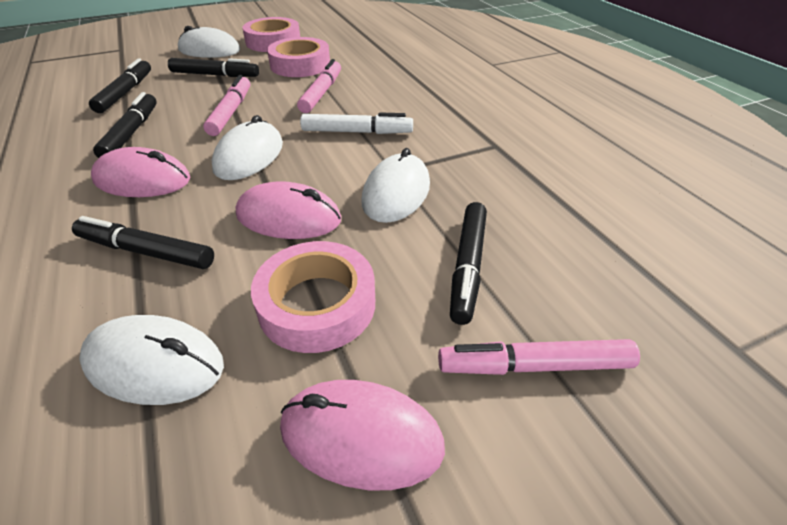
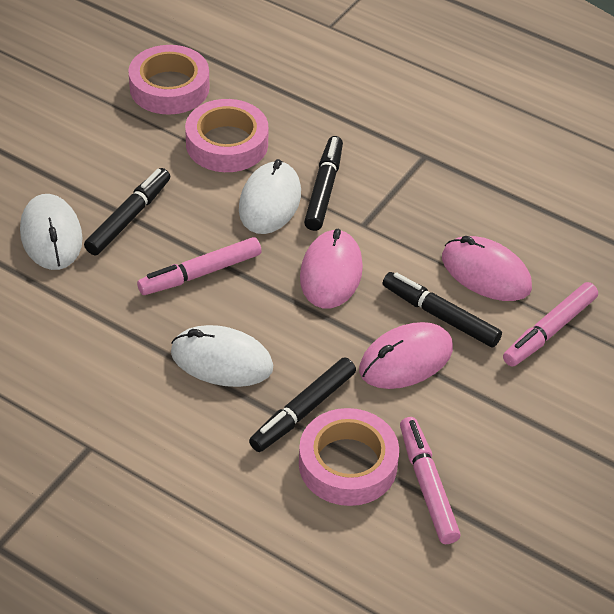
black marker: 5 -> 4
white marker: 1 -> 0
white mouse: 4 -> 3

